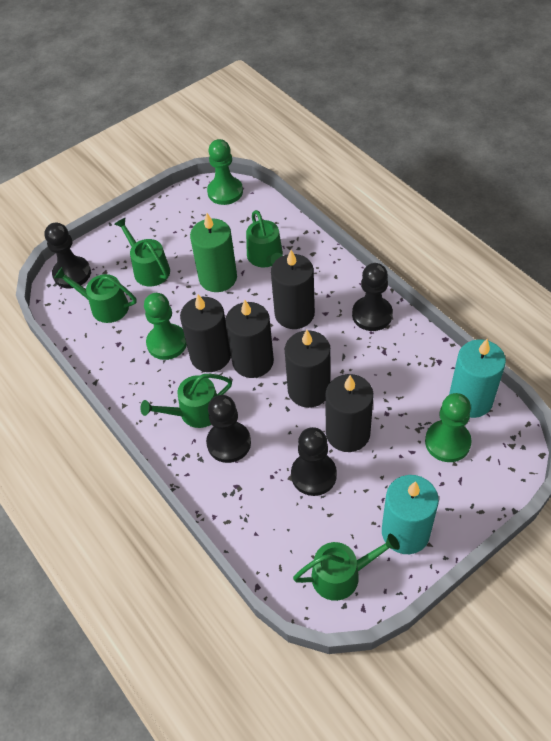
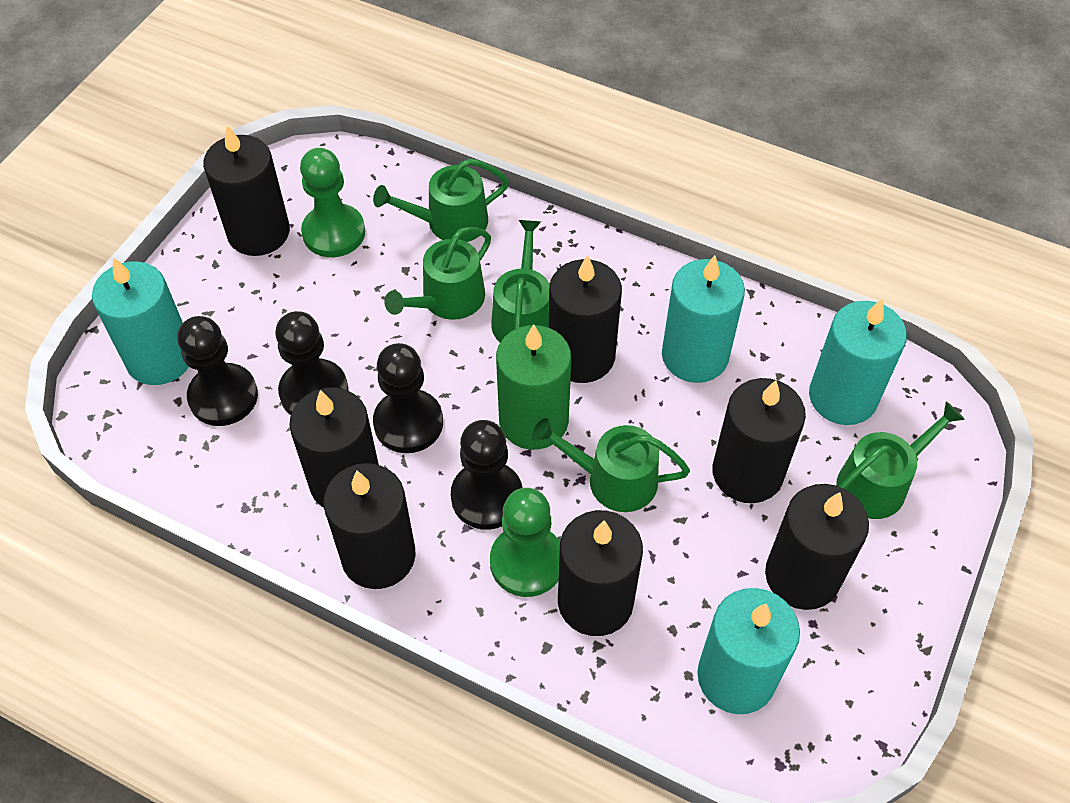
black candle: 5 -> 7
green pawn: 3 -> 2
turquoise candle: 2 -> 4

